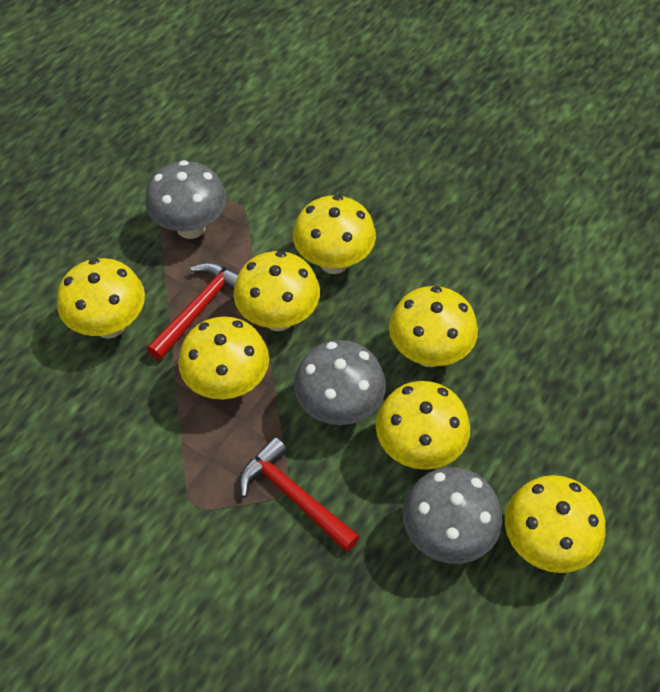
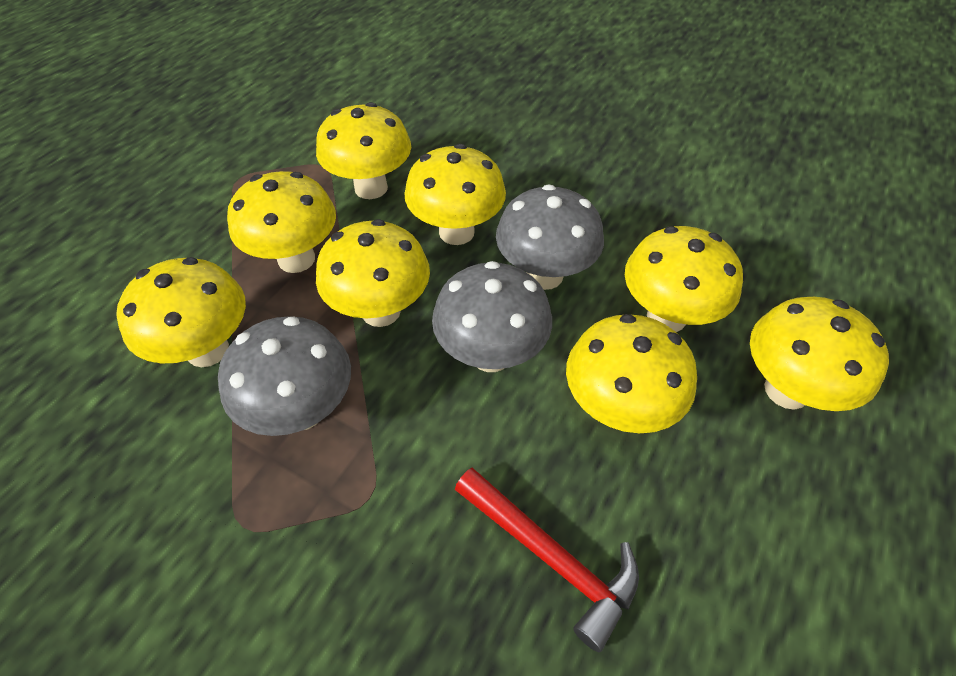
red hammer: 2 -> 1
yellow mushroom: 7 -> 8

